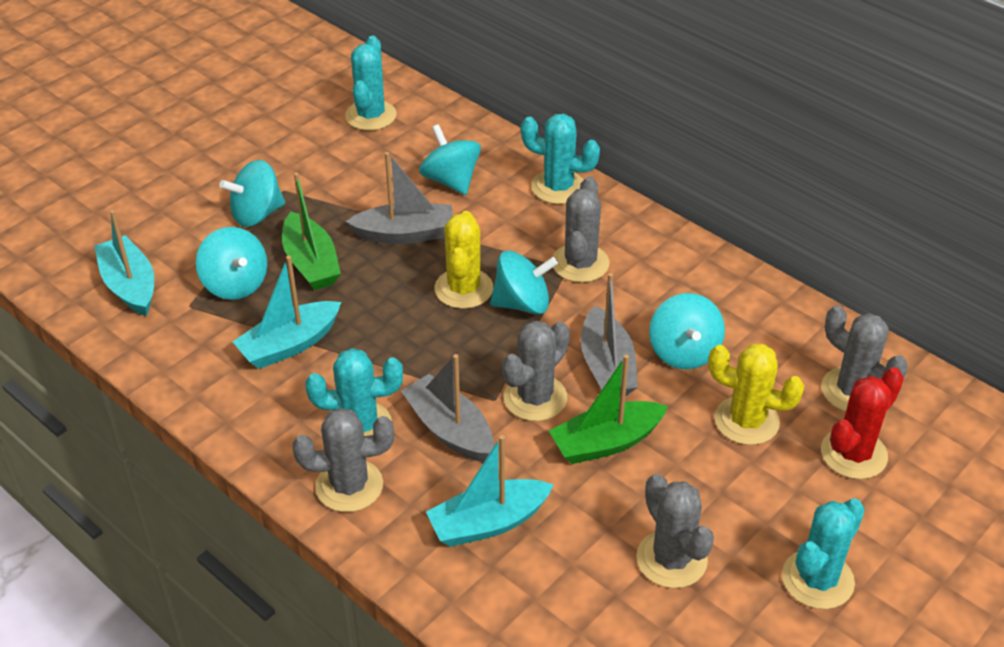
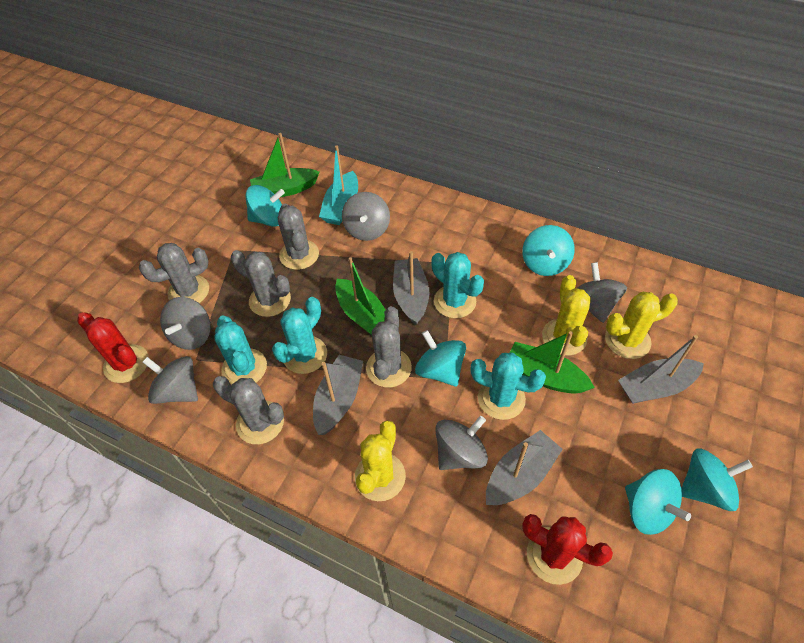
green boat: 2 -> 3
grey boat: 3 -> 4
grey spinning top: 0 -> 5
red cactus: 1 -> 2
turquoise boat: 3 -> 1
yellow cactus: 2 -> 3

